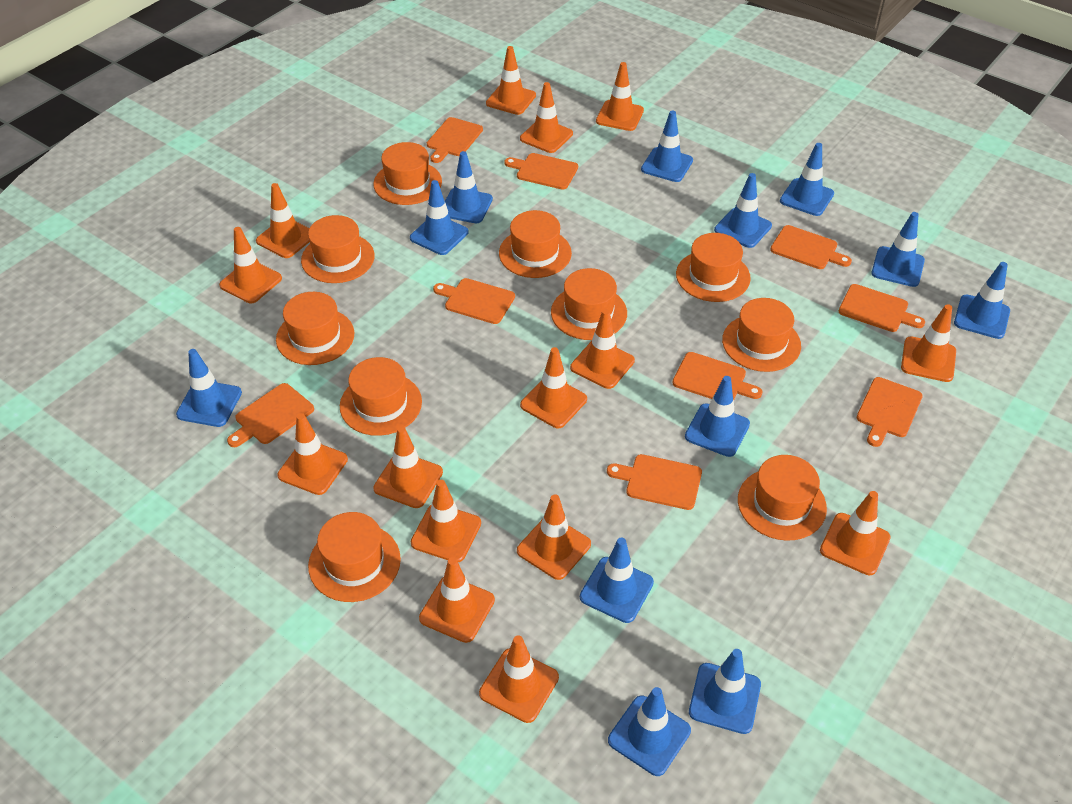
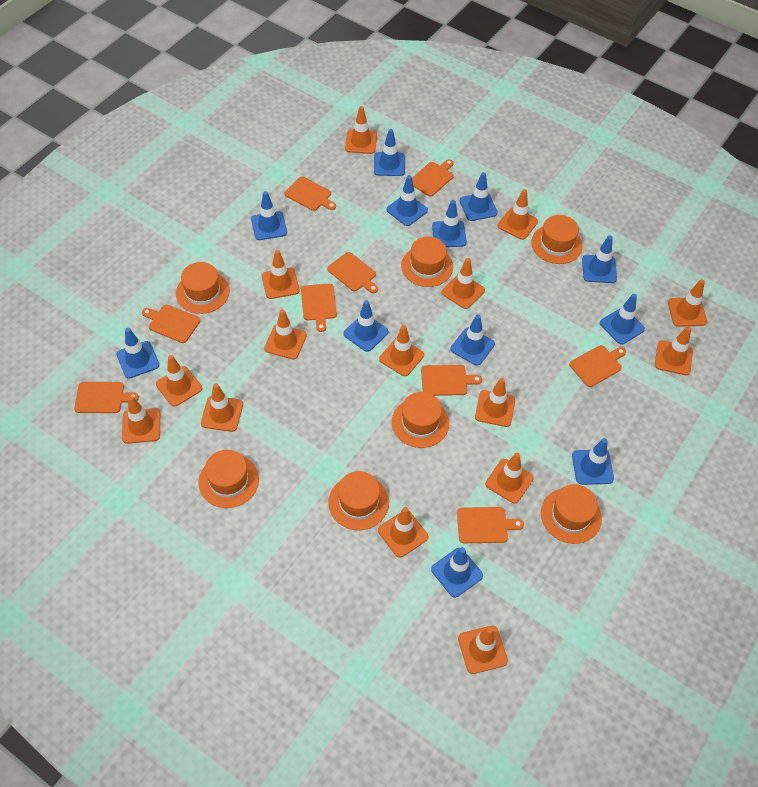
orange hat: 10 -> 7

